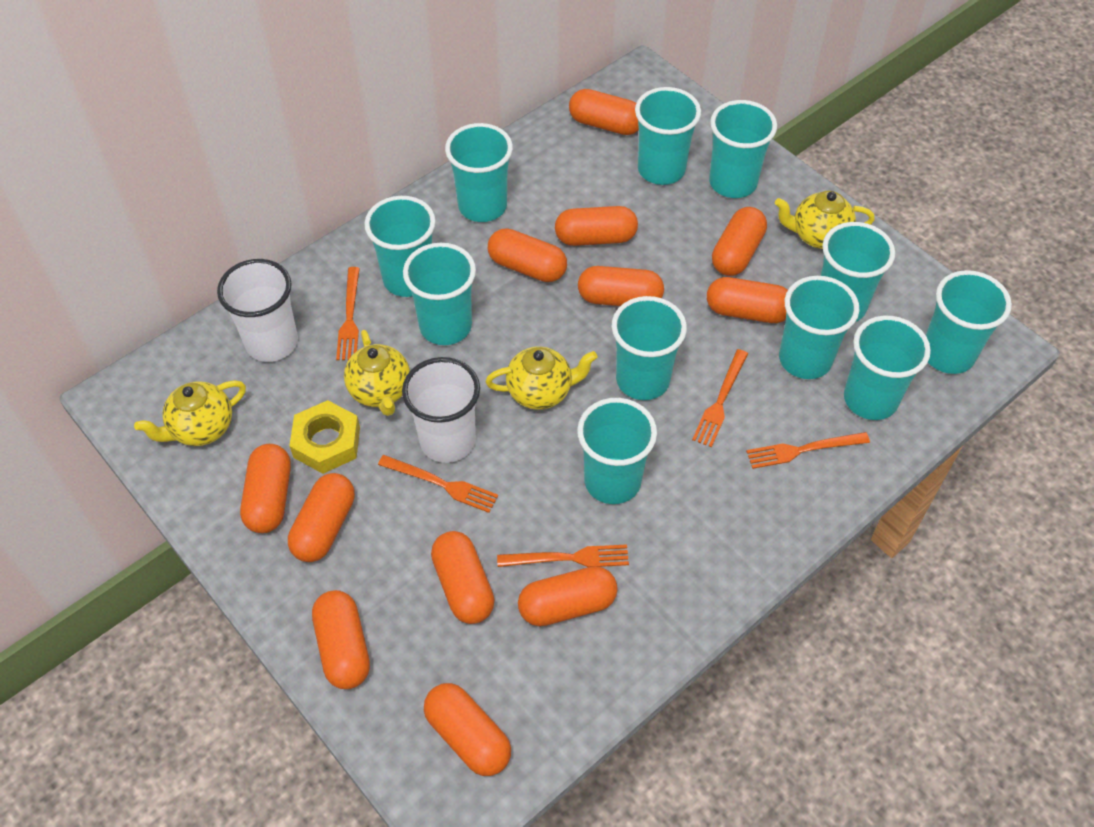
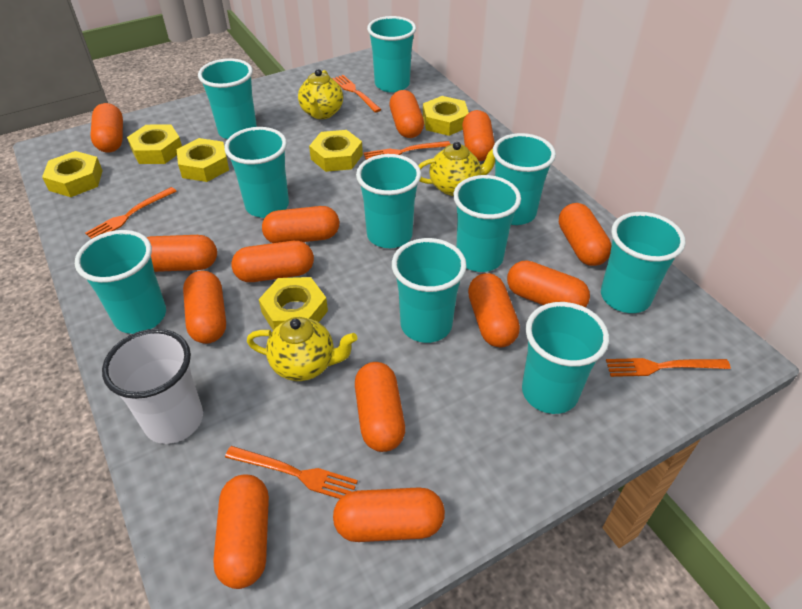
orange capsule: 12 -> 13
turquoise cup: 11 -> 10
white cup: 2 -> 1
yellow nut: 1 -> 6
yellow teapot: 4 -> 3

